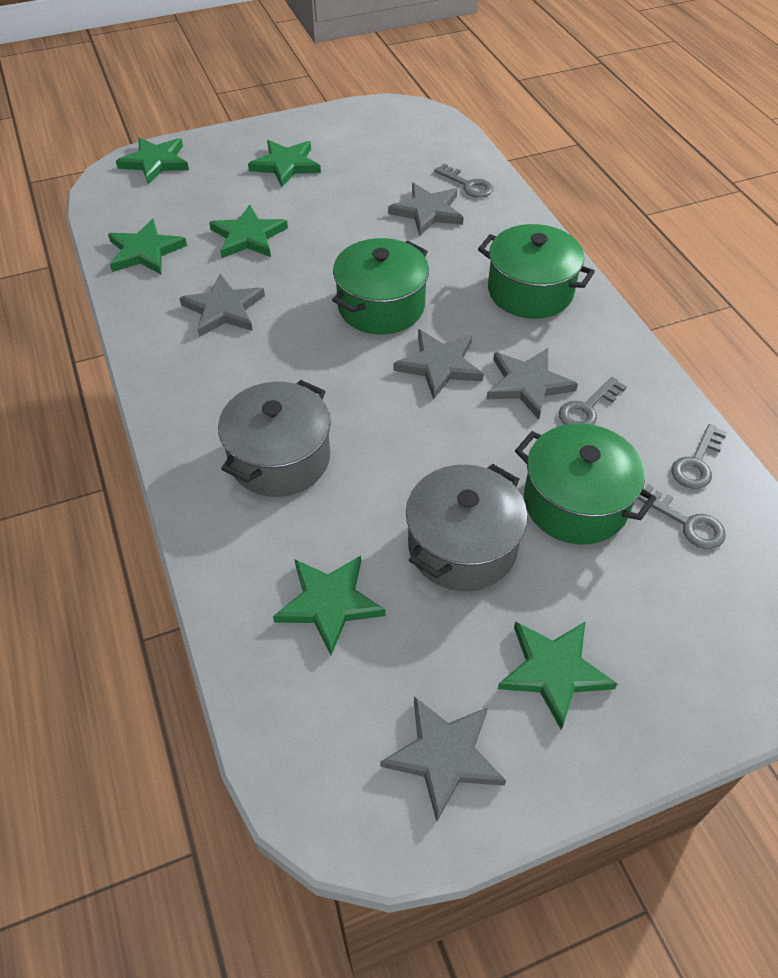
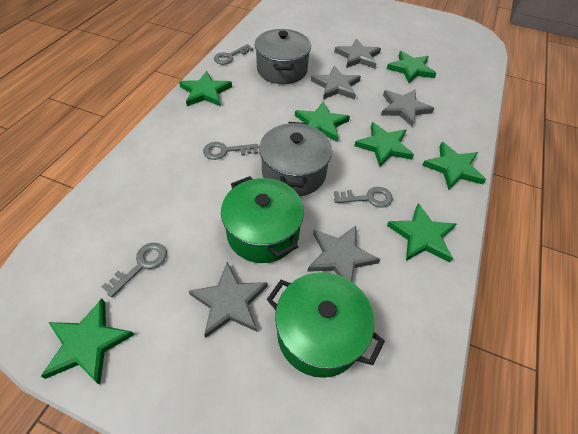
green pot: 3 -> 2
green star: 6 -> 7

